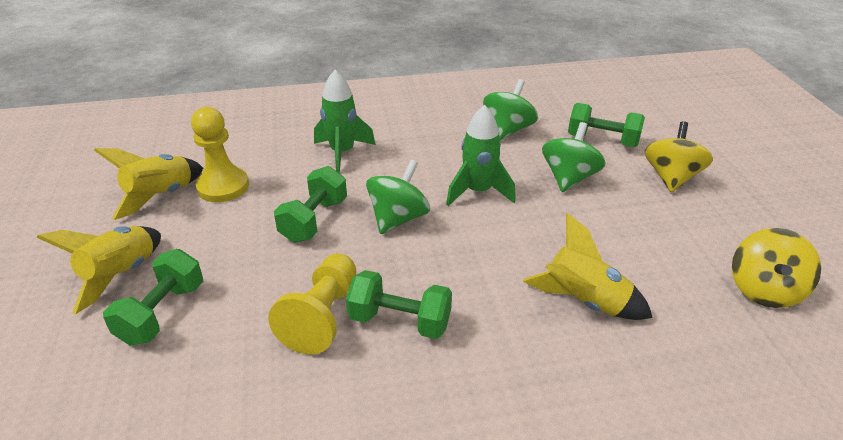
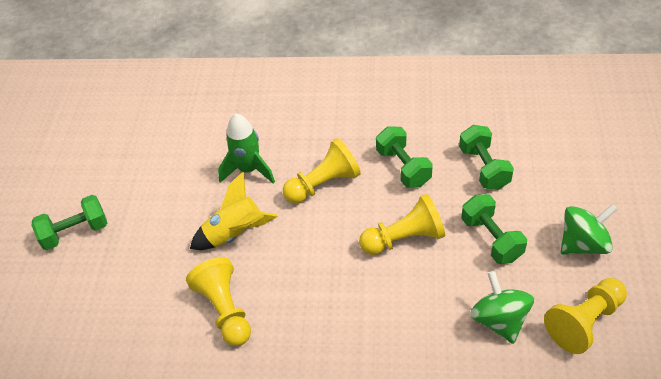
green rocket: 2 -> 1
green spinning top: 3 -> 2
yellow pawn: 2 -> 4
yellow rocket: 3 -> 1
yellow spinning top: 2 -> 0

